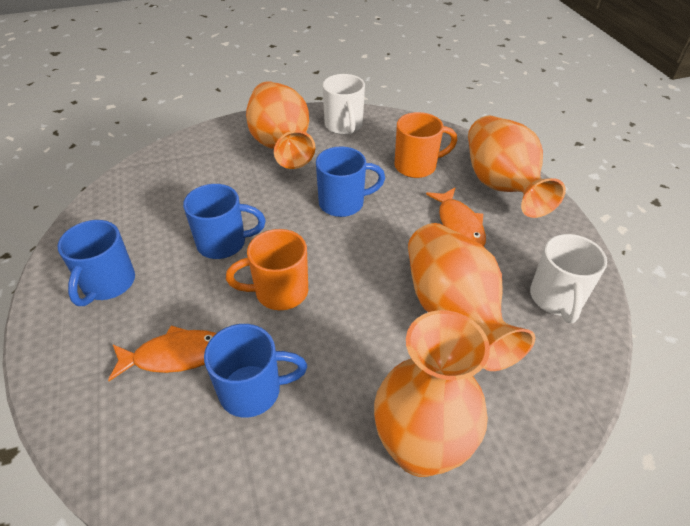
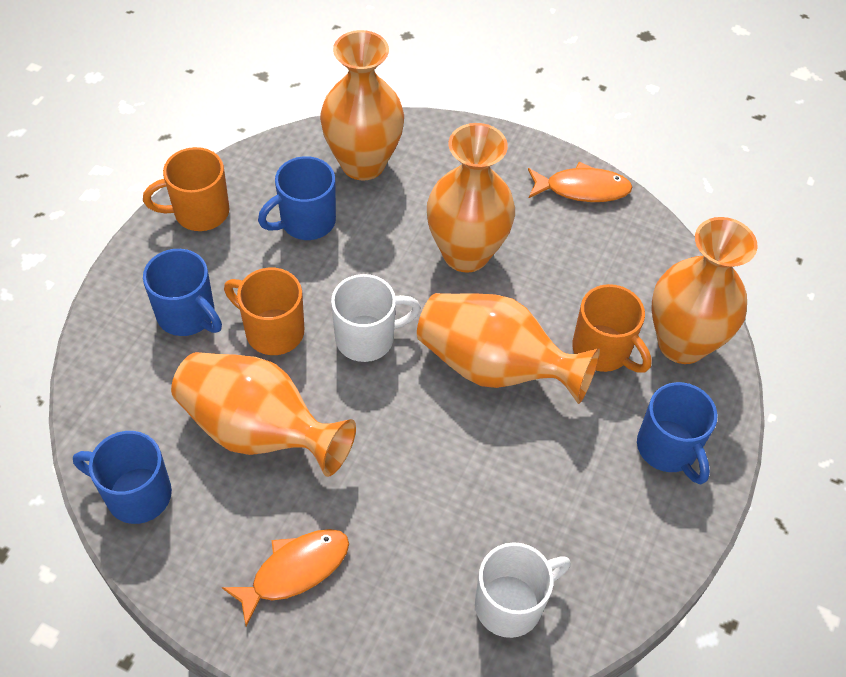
orange mug: 2 -> 3
orange vase: 4 -> 5

